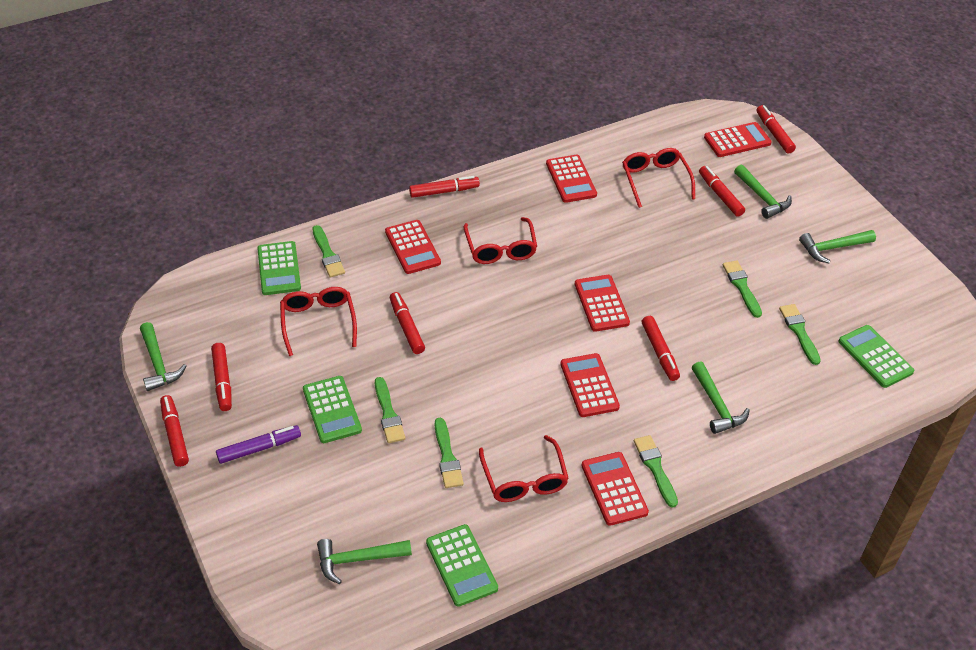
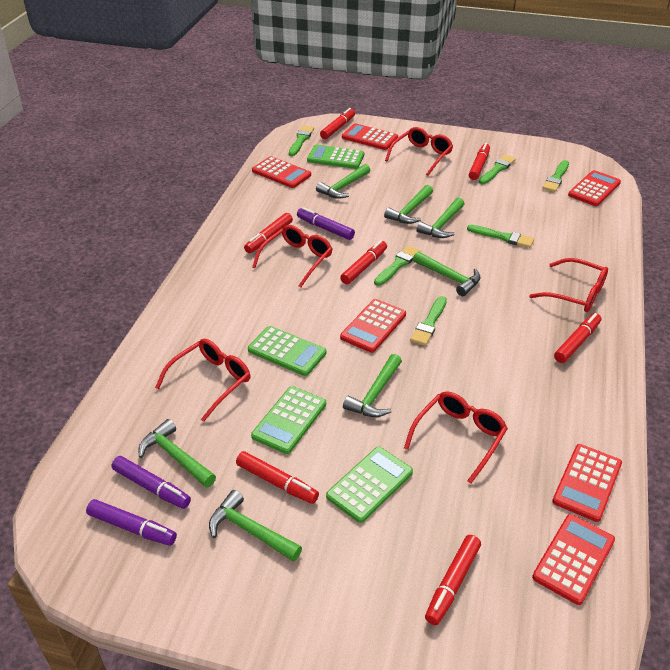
green hammer: 5 -> 7
purple marker: 1 -> 3
red glasses: 4 -> 5

